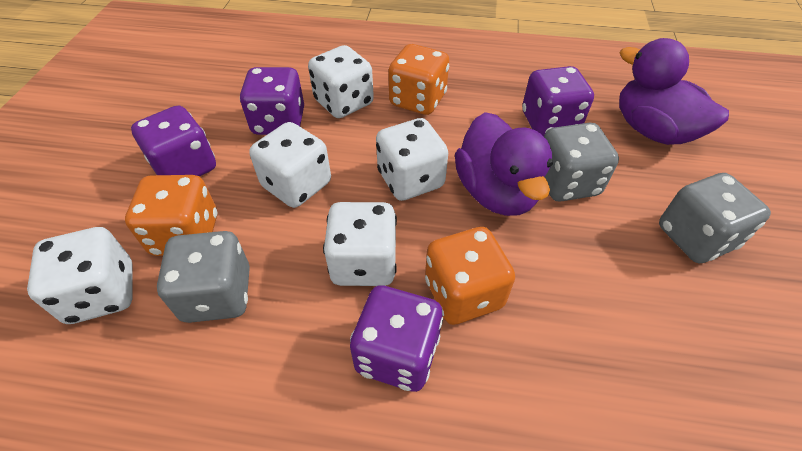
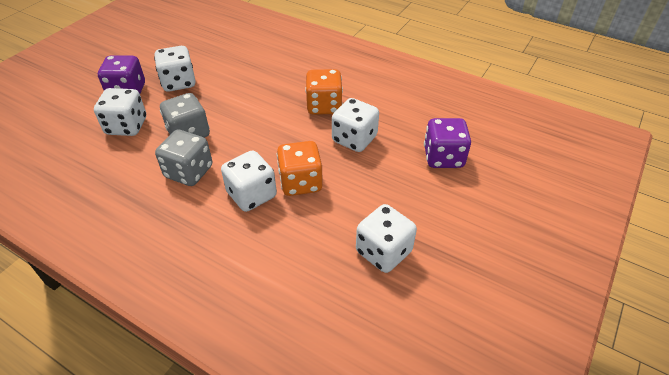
grey dice: 3 -> 2
orange dice: 3 -> 2
purple dice: 4 -> 2
purple duck: 2 -> 0

